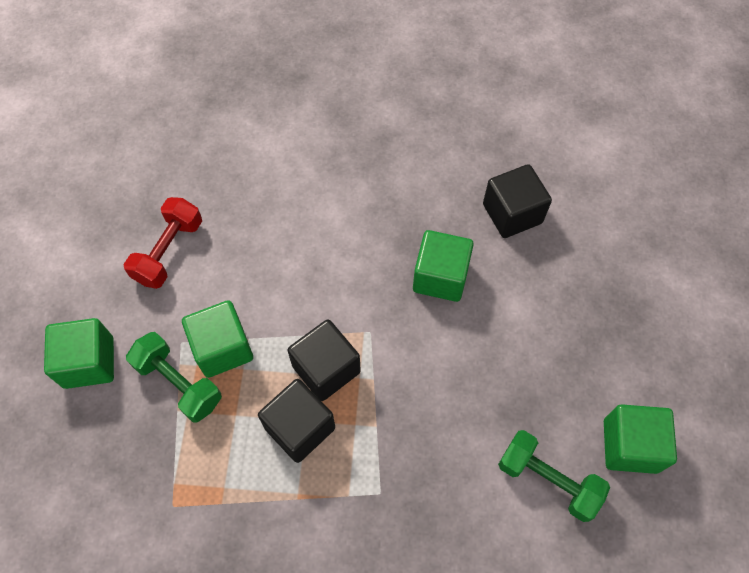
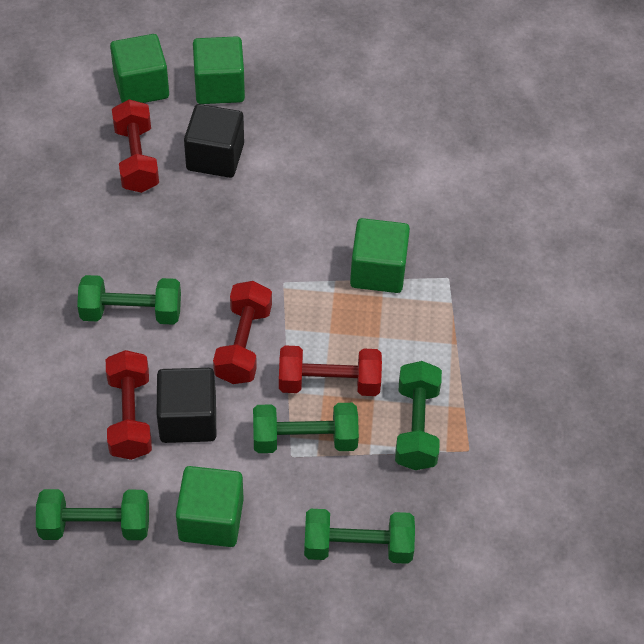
black cube: 3 -> 2
green dumbbell: 2 -> 5
red dumbbell: 1 -> 4

